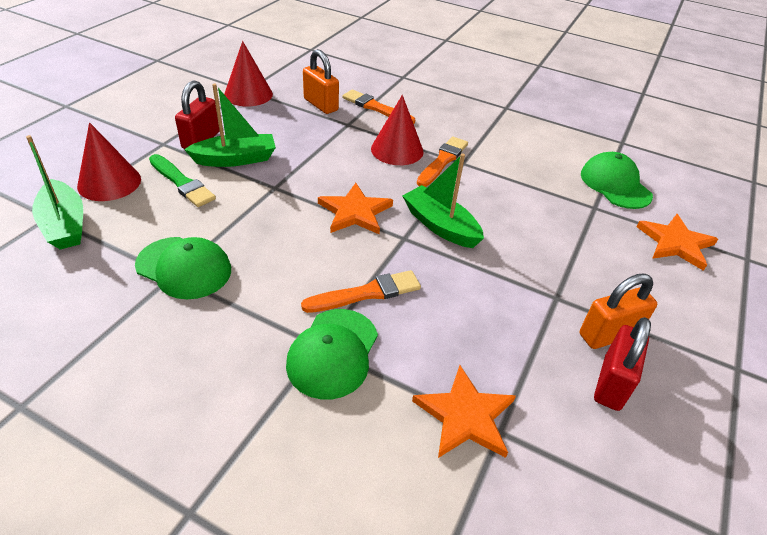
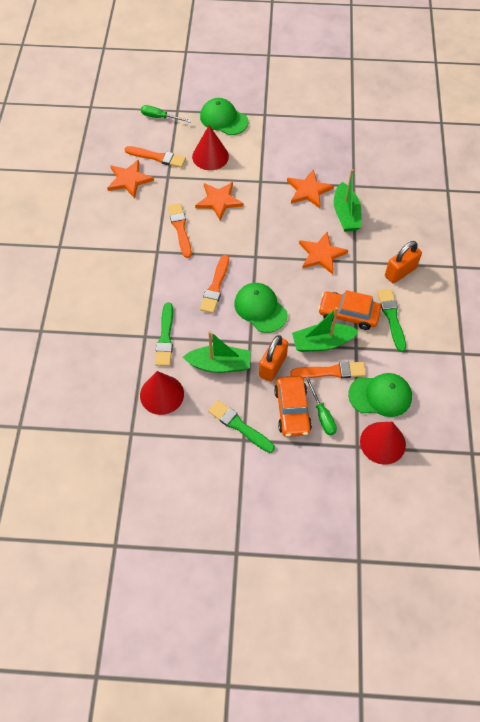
green brush: 1 -> 3
green screwdriver: 0 -> 2
orange brush: 3 -> 4
orange car: 0 -> 2
orange star: 3 -> 4
red padlock: 2 -> 0

